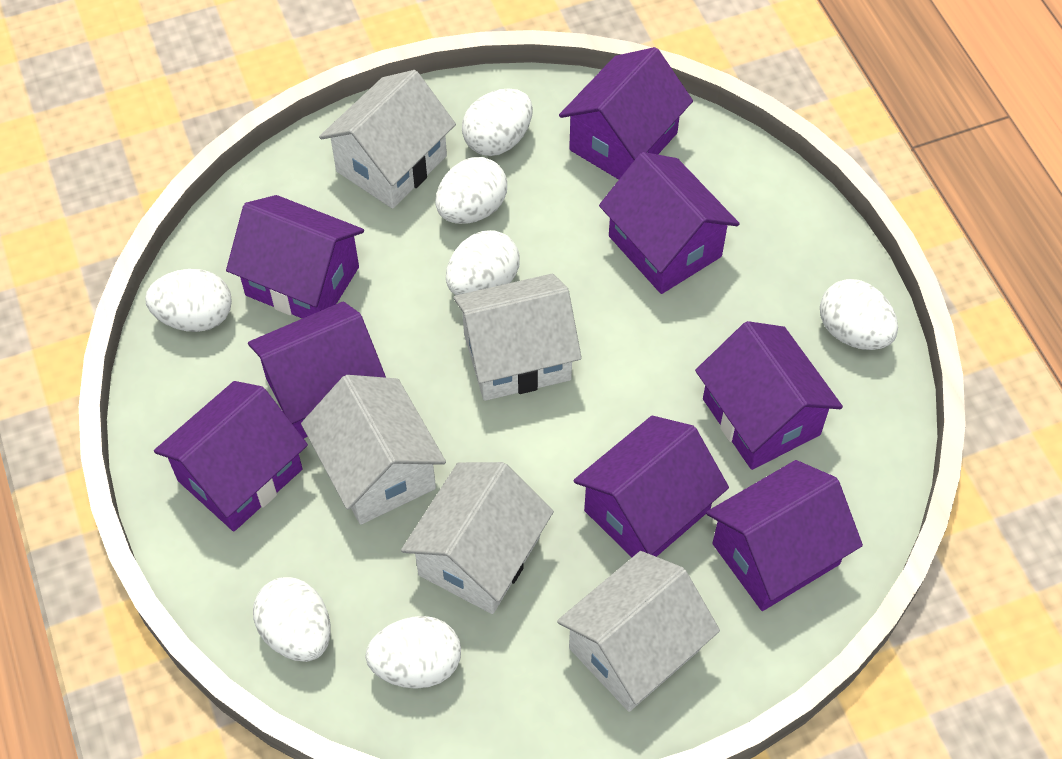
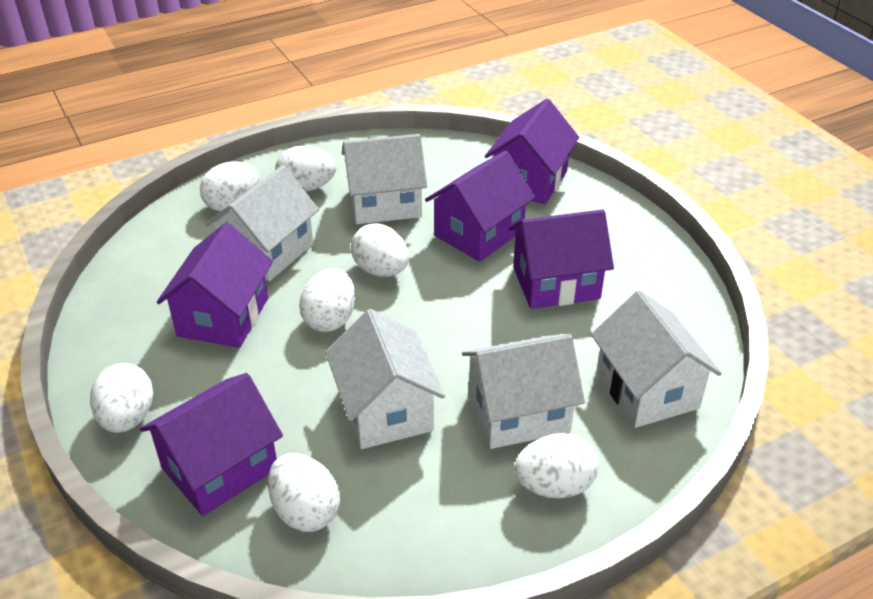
purple house: 8 -> 5

